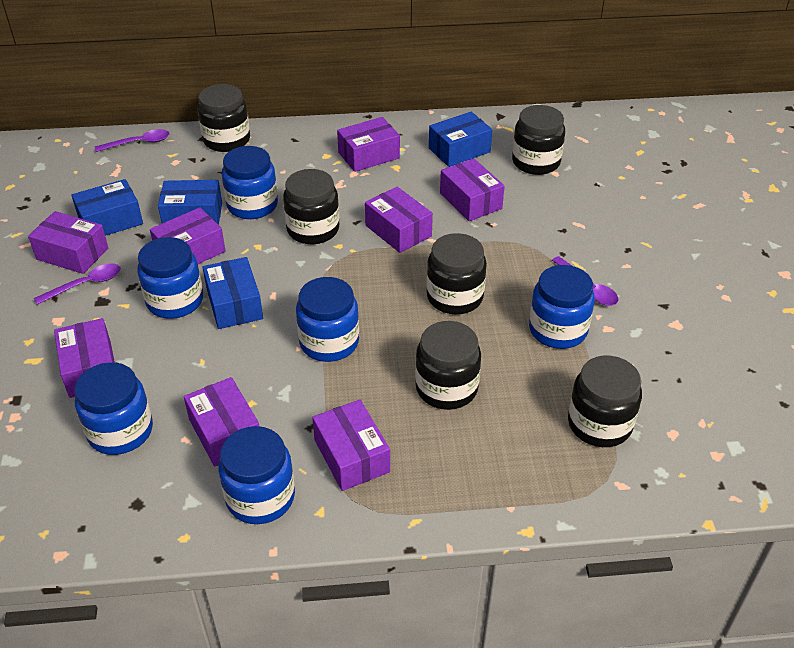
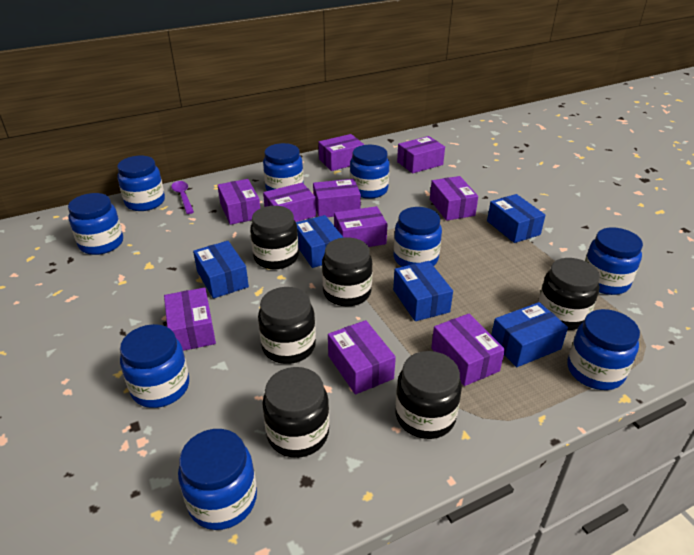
blue box: 4 -> 5
blue jar: 6 -> 9
purple box: 8 -> 10
purple spoon: 3 -> 1

